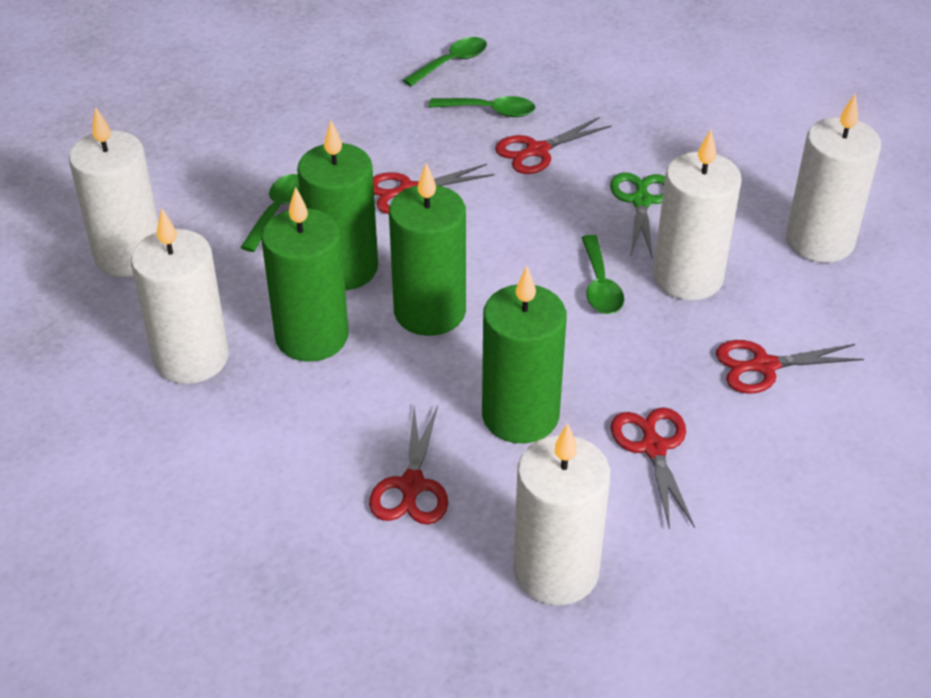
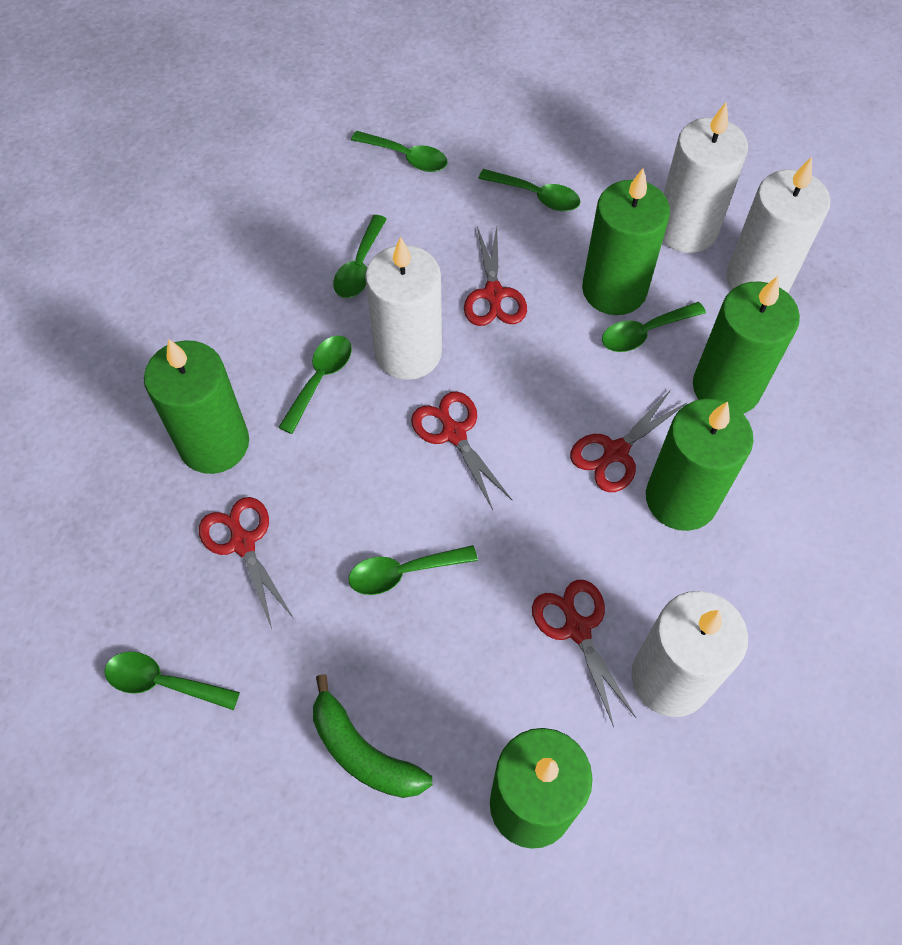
green banana: 0 -> 1
green candle: 4 -> 5
green scissors: 1 -> 0
green spoon: 4 -> 7
white candle: 5 -> 4

